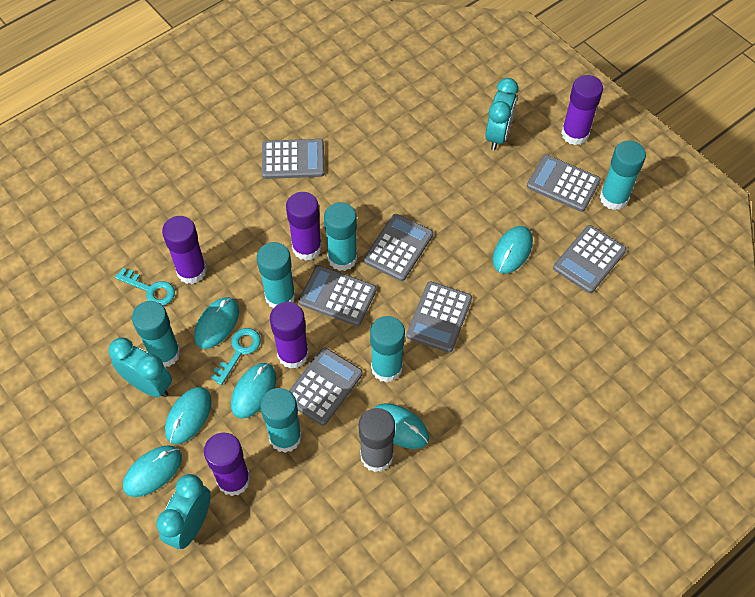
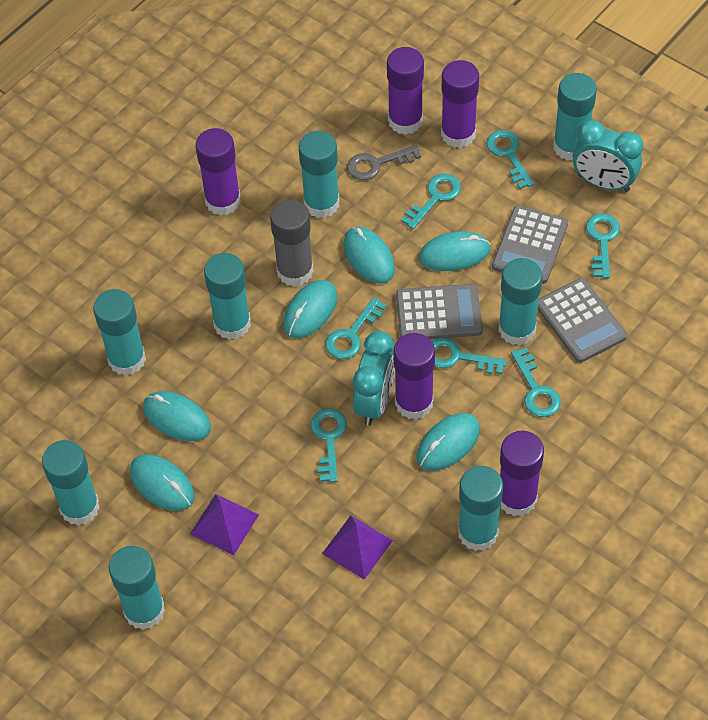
grey calculator: 7 -> 3
grey key: 0 -> 1
purple pyramid: 0 -> 2
turquoise clock: 3 -> 2
turquoise glue stick: 6 -> 8
turquoise key: 2 -> 7

